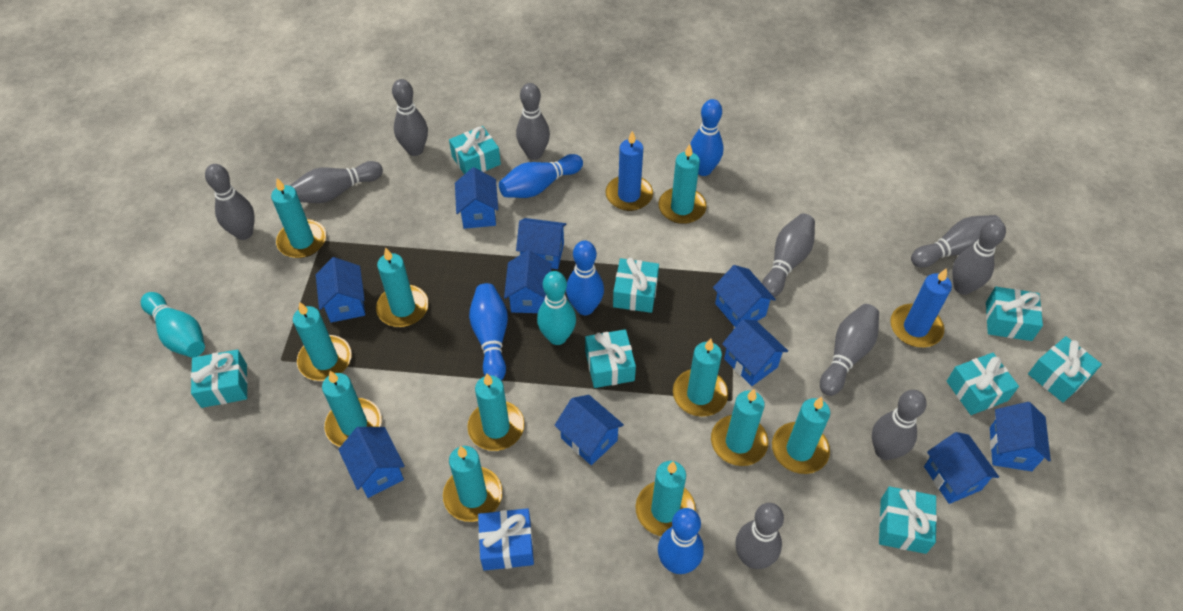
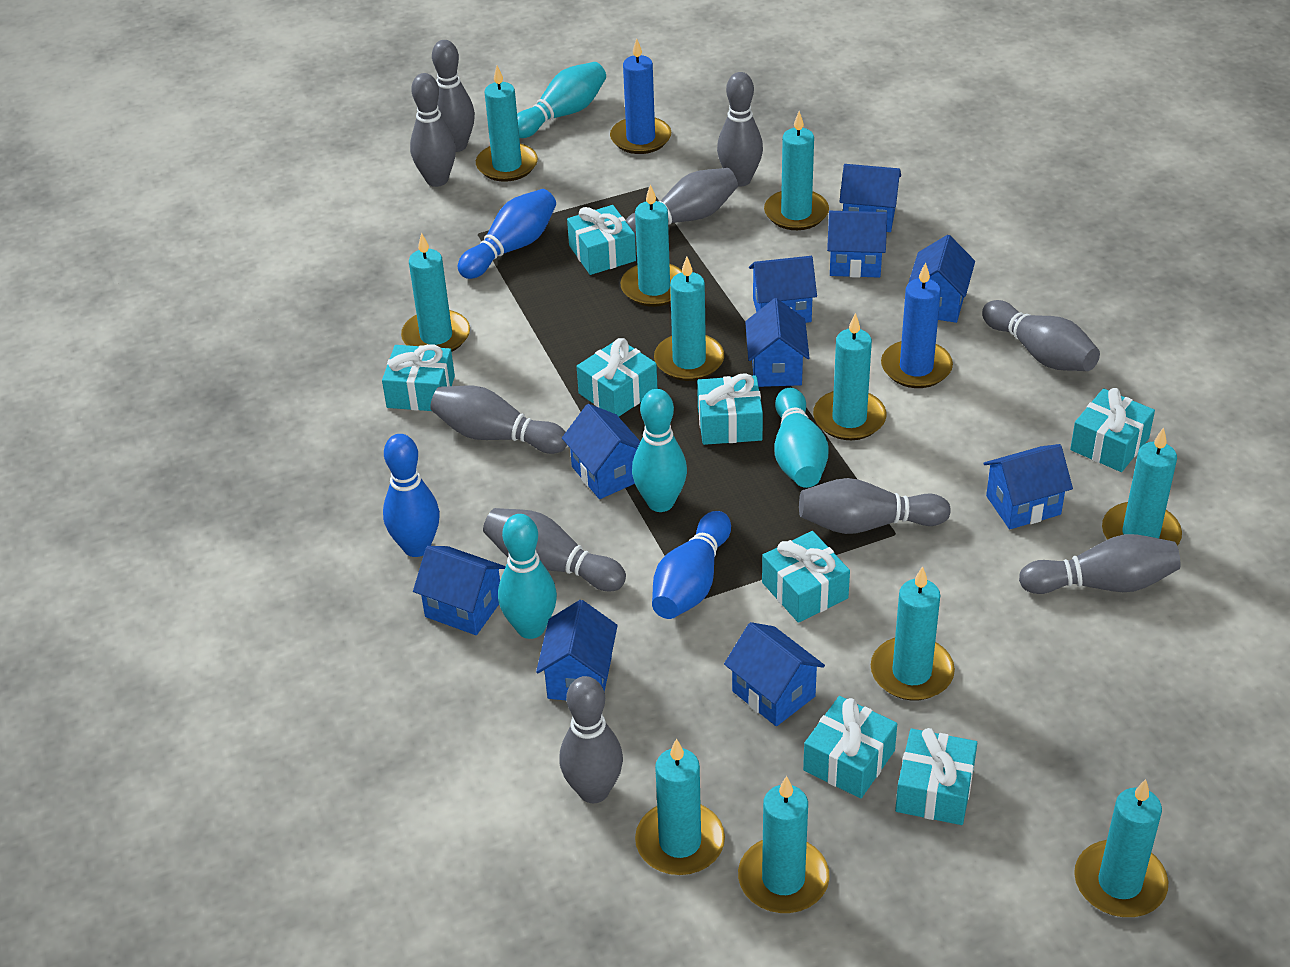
blue bowling pin: 5 -> 3
blue gift: 1 -> 0
turquoise bowling pin: 2 -> 4

